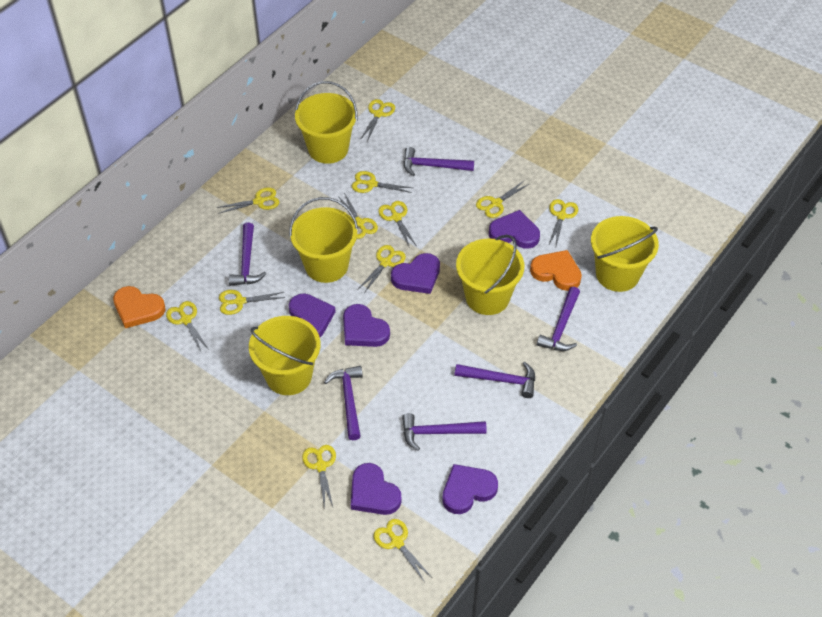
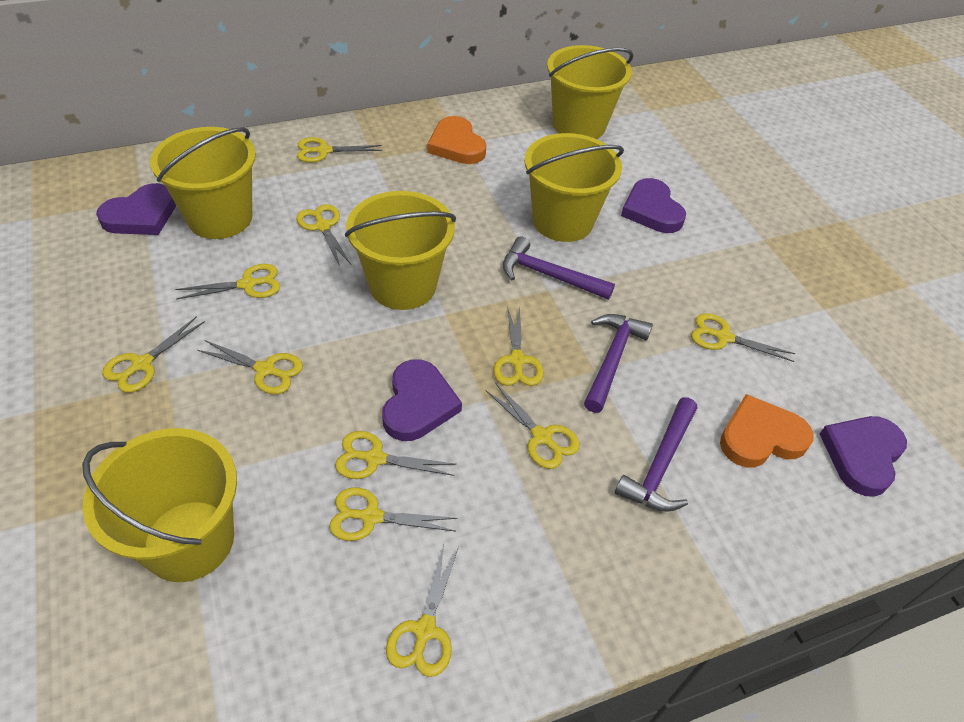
purple hammer: 6 -> 3
purple heart: 6 -> 4
yellow scissors: 12 -> 11

